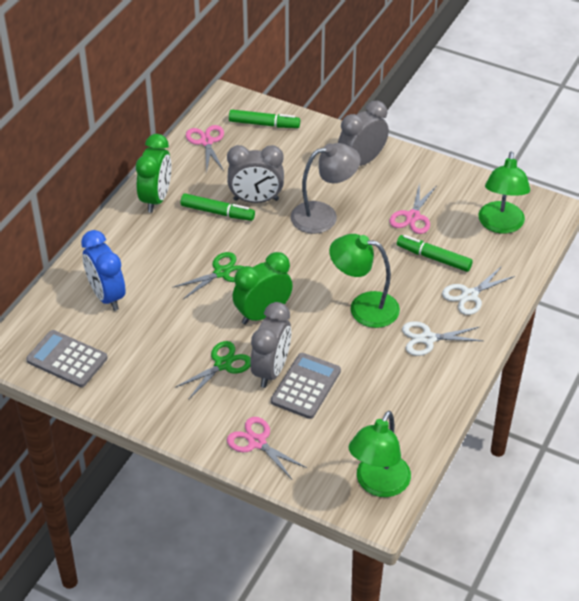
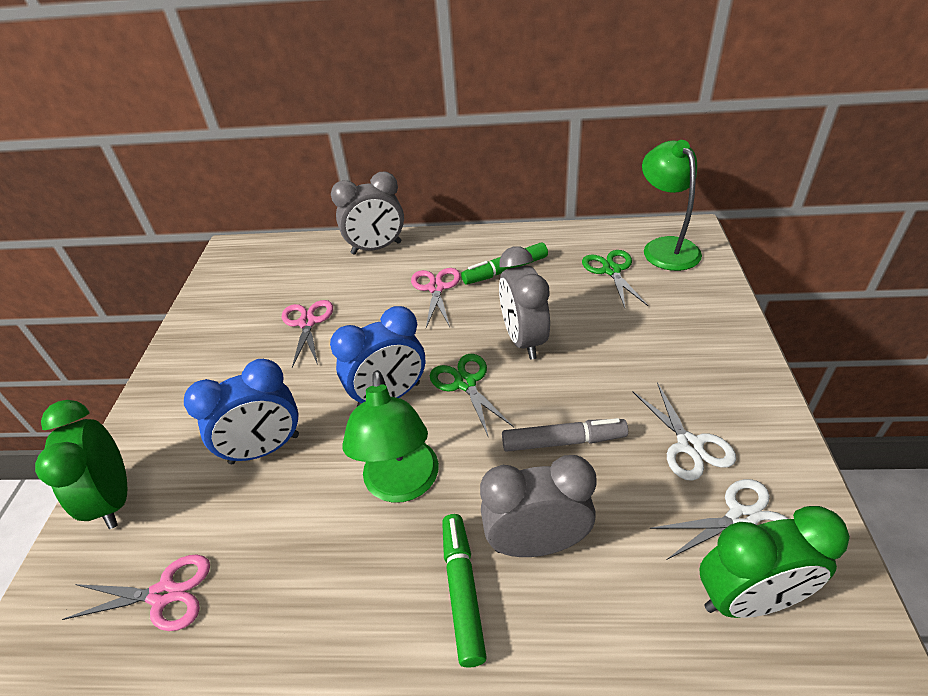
blue clock: 1 -> 2
green lamp: 3 -> 2
green marker: 3 -> 2
grey calculator: 2 -> 0
grey lamp: 1 -> 0
grey marker: 0 -> 1

